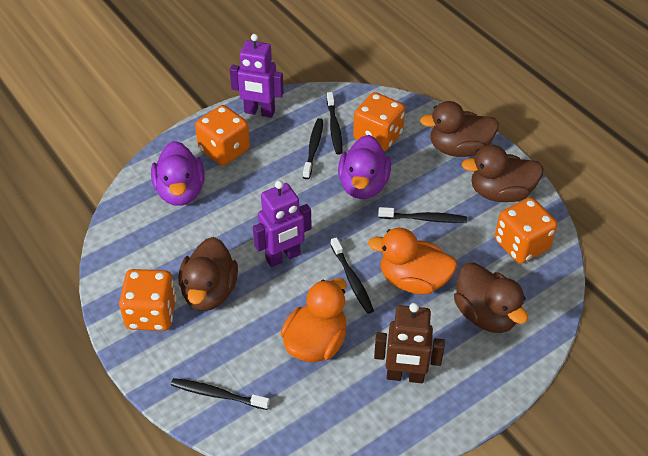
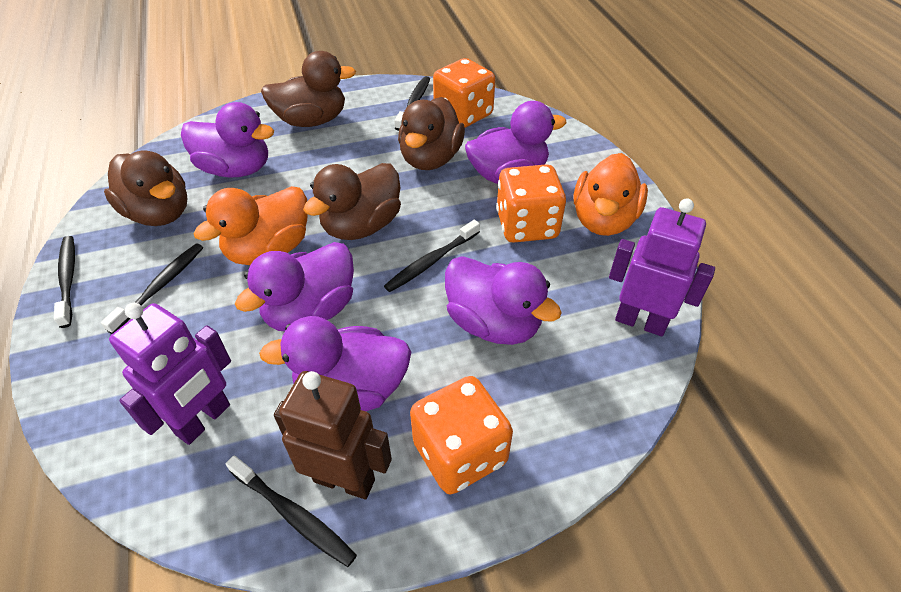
orange dice: 4 -> 3
purple duck: 2 -> 5

